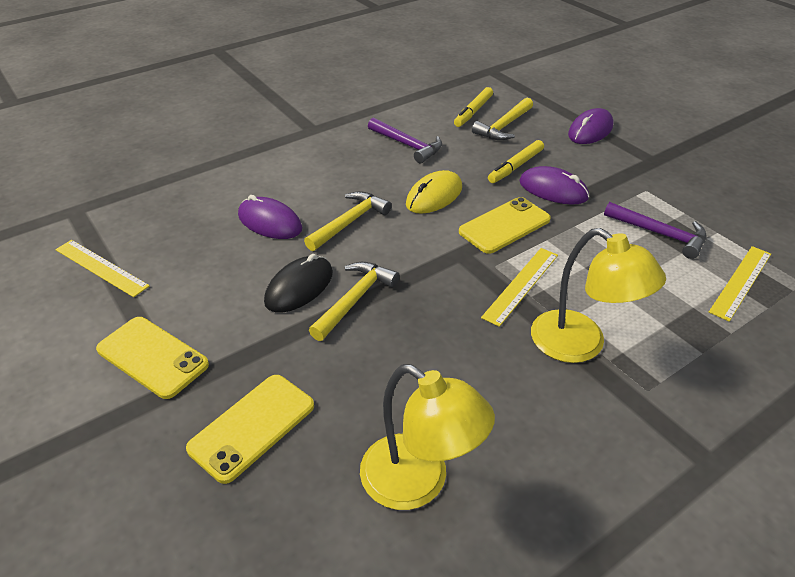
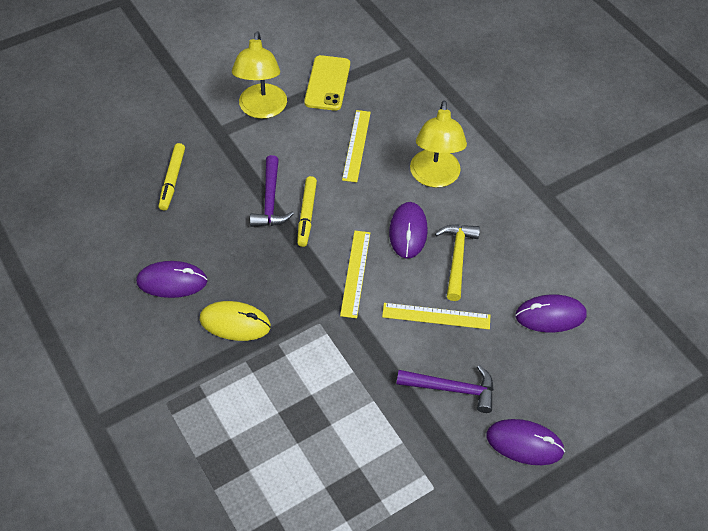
black mouse: 1 -> 0
purple mouse: 3 -> 4
yellow hammer: 3 -> 1
yellow phone: 3 -> 1

